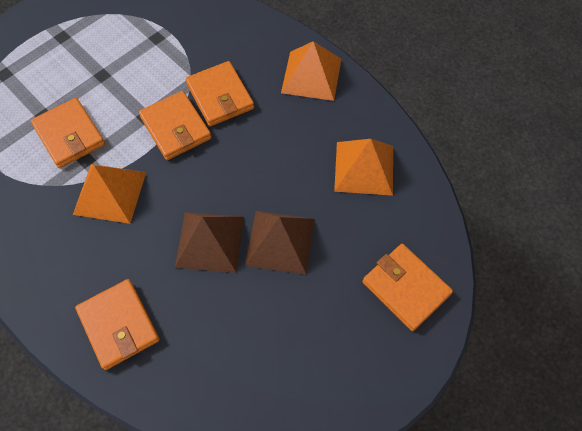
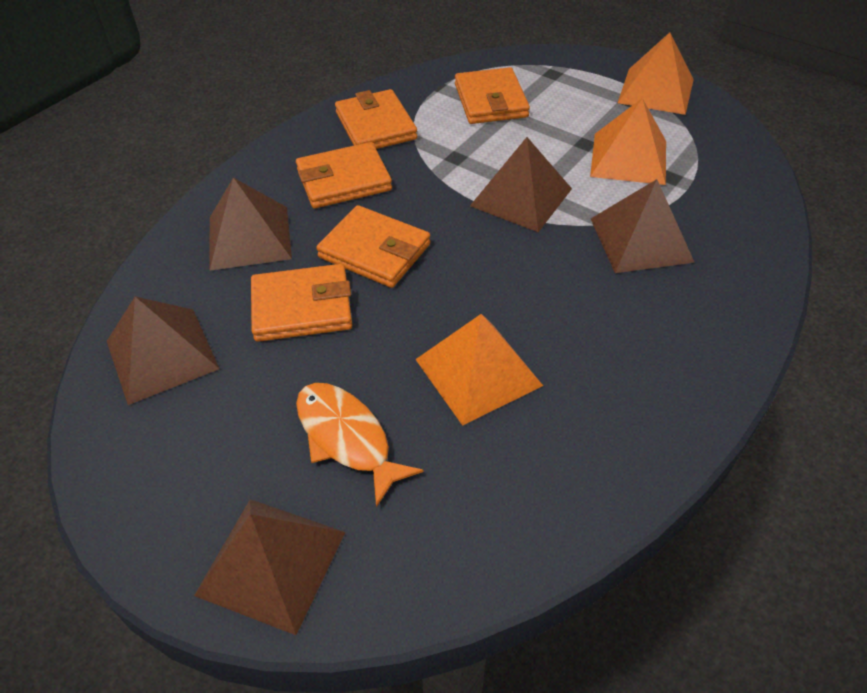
brown pyramid: 2 -> 5
orange fish: 0 -> 1

